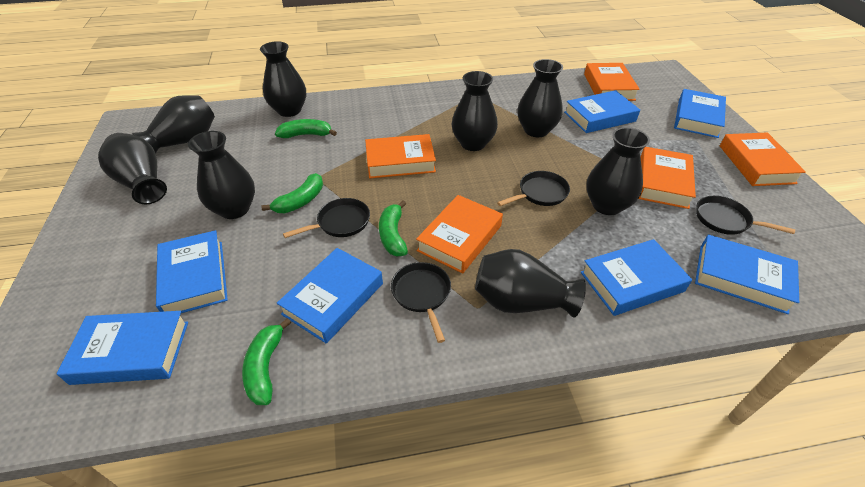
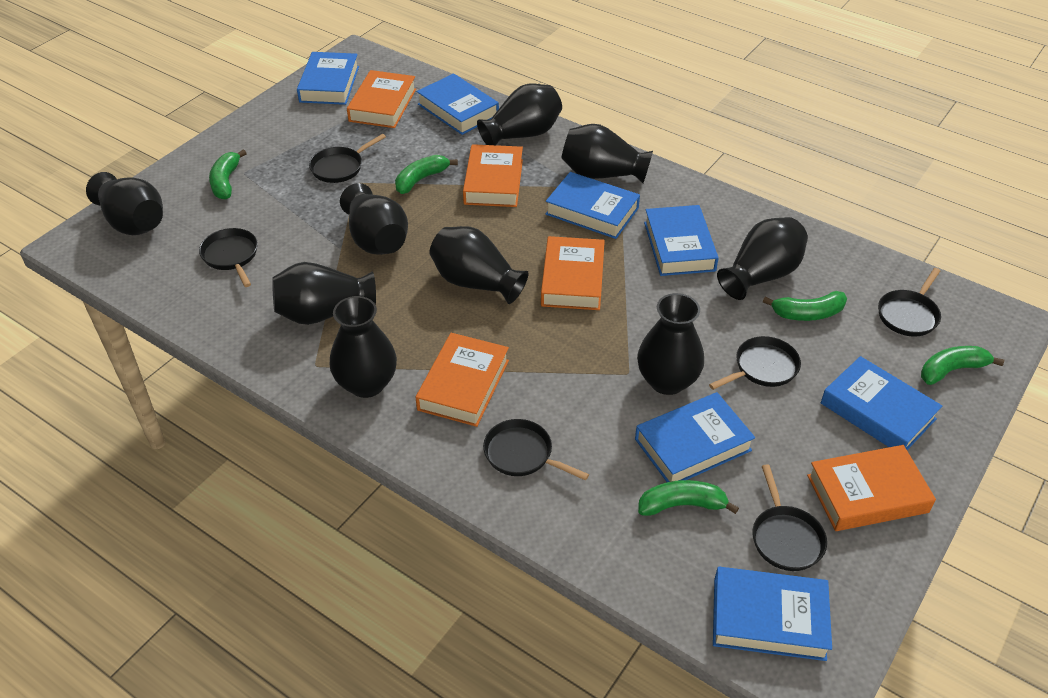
black pan: 4 -> 6
black vase: 8 -> 9
green banana: 4 -> 5

